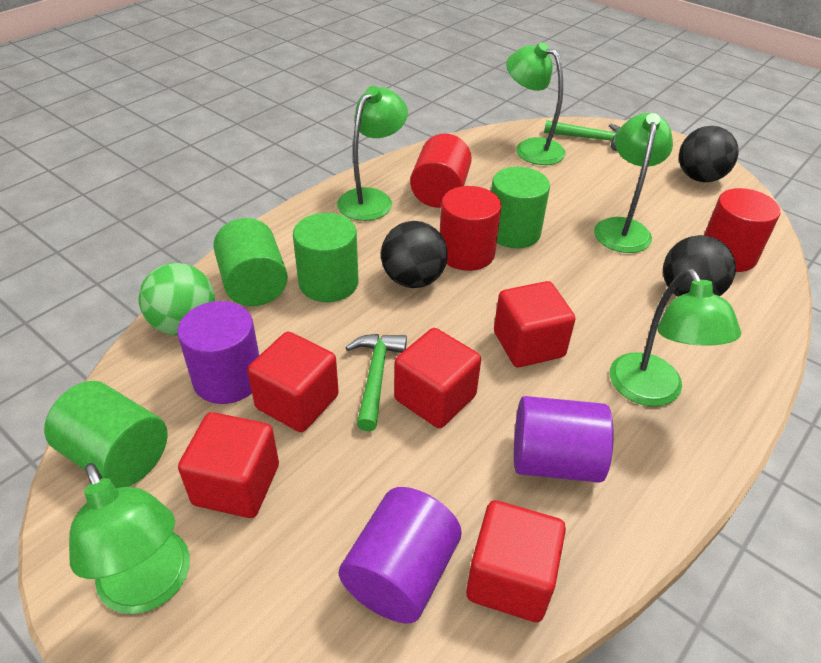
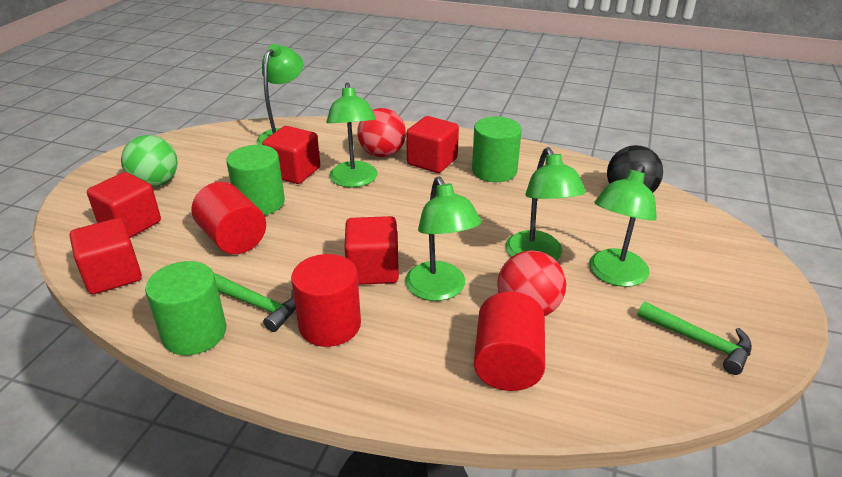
black ball: 3 -> 1
green cylinder: 4 -> 3
purple cylinder: 3 -> 0
red ball: 0 -> 2

